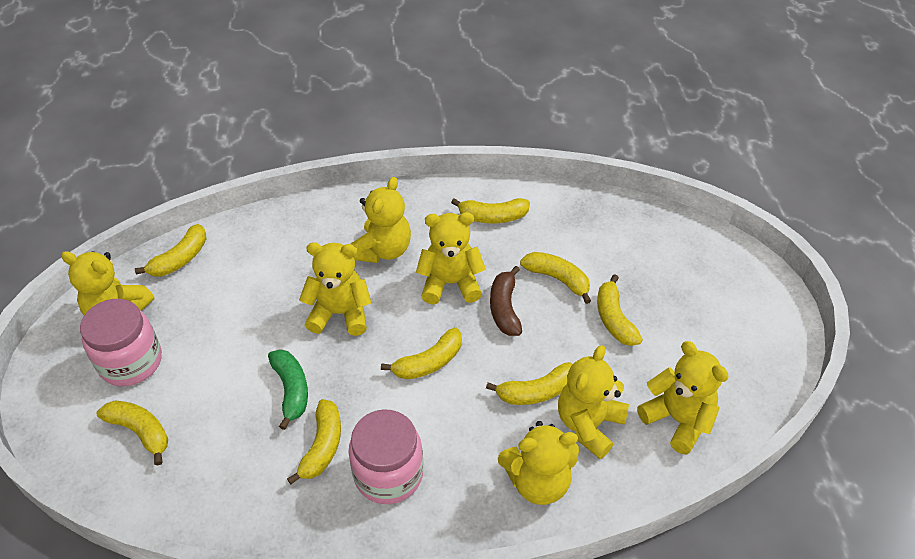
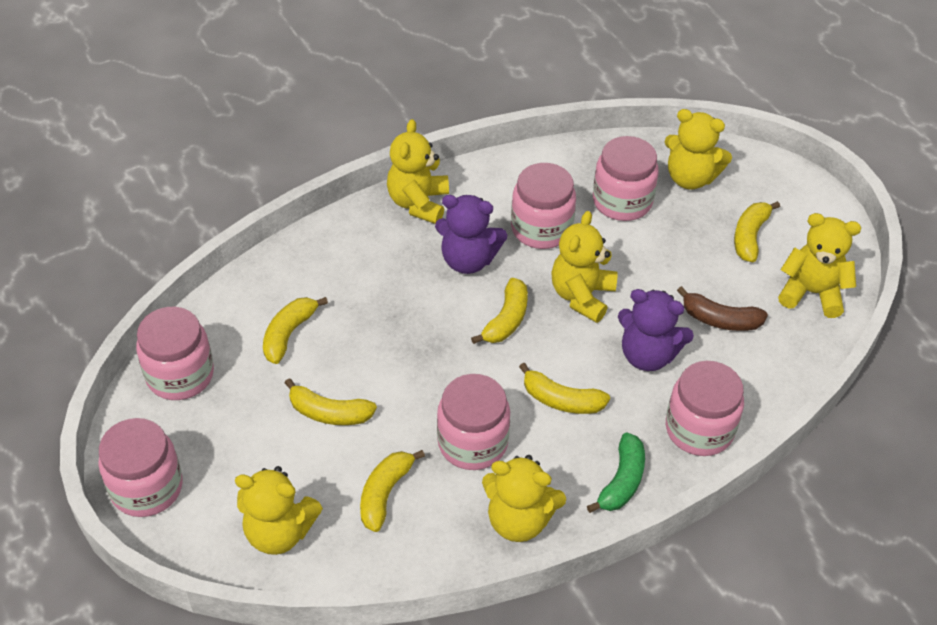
pink jar: 2 -> 6
purple teddy bear: 0 -> 2
yellow banana: 8 -> 6
yellow teddy bear: 7 -> 6

